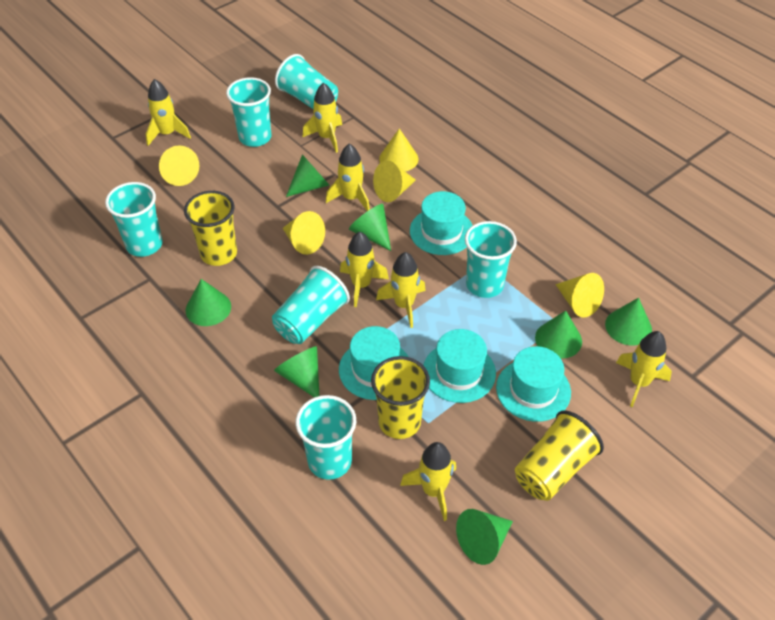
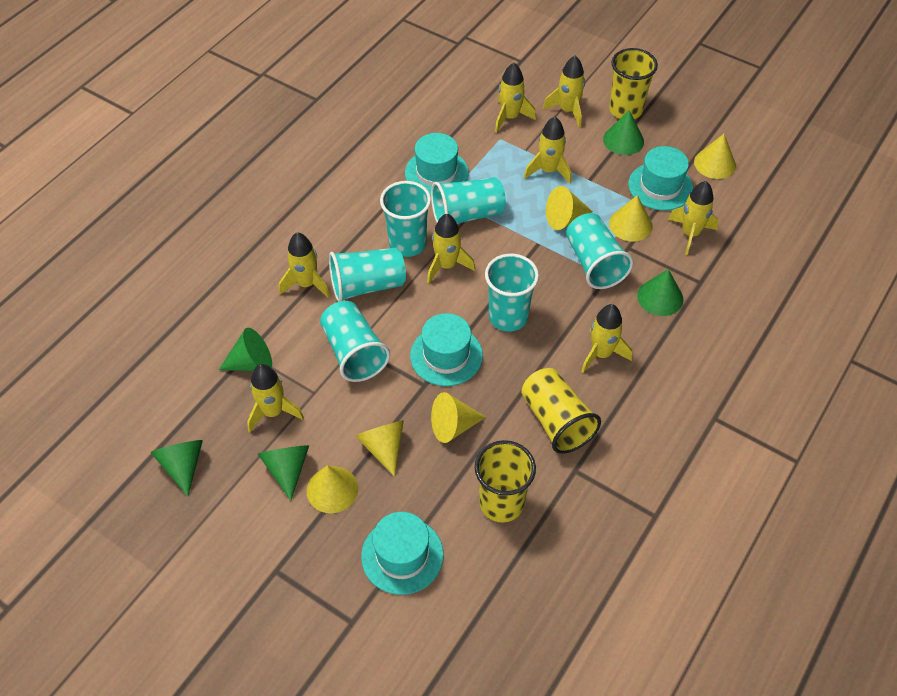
green cone: 7 -> 5
yellow cone: 5 -> 6
yellow rocket: 7 -> 8

